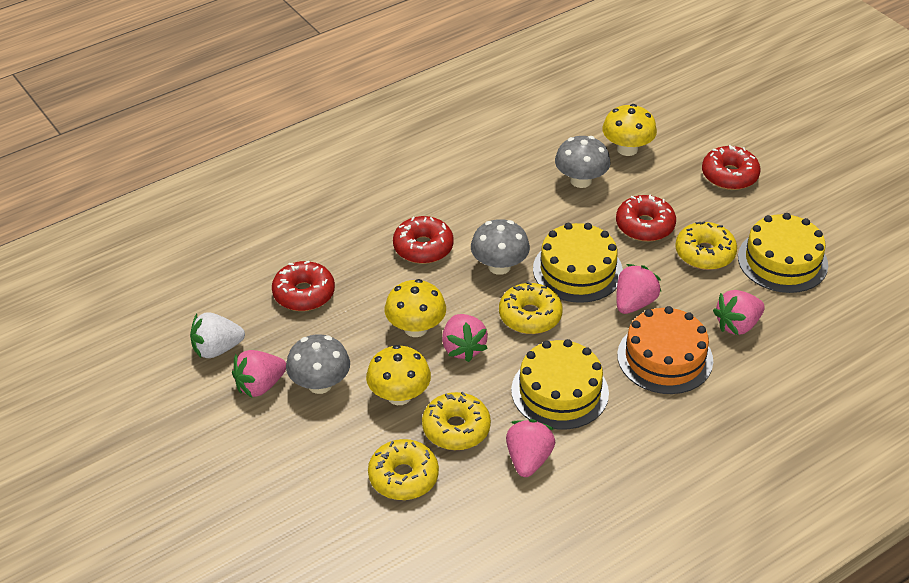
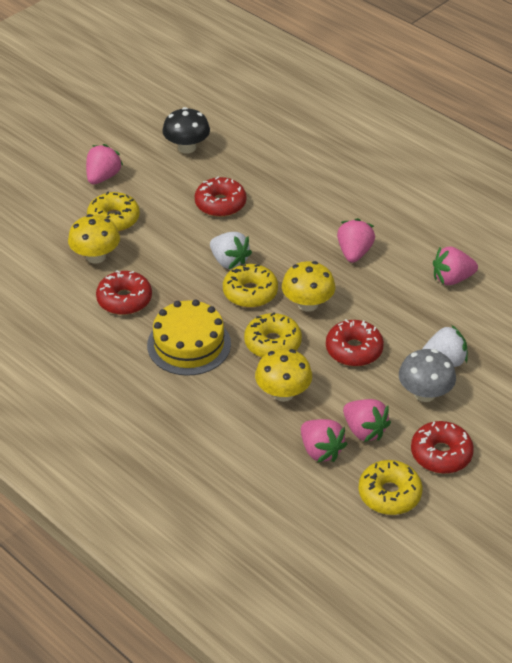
black mushroom: 0 -> 1
grey mushroom: 3 -> 1
orange cake: 1 -> 0
white strawberry: 1 -> 2
yellow cake: 3 -> 1

